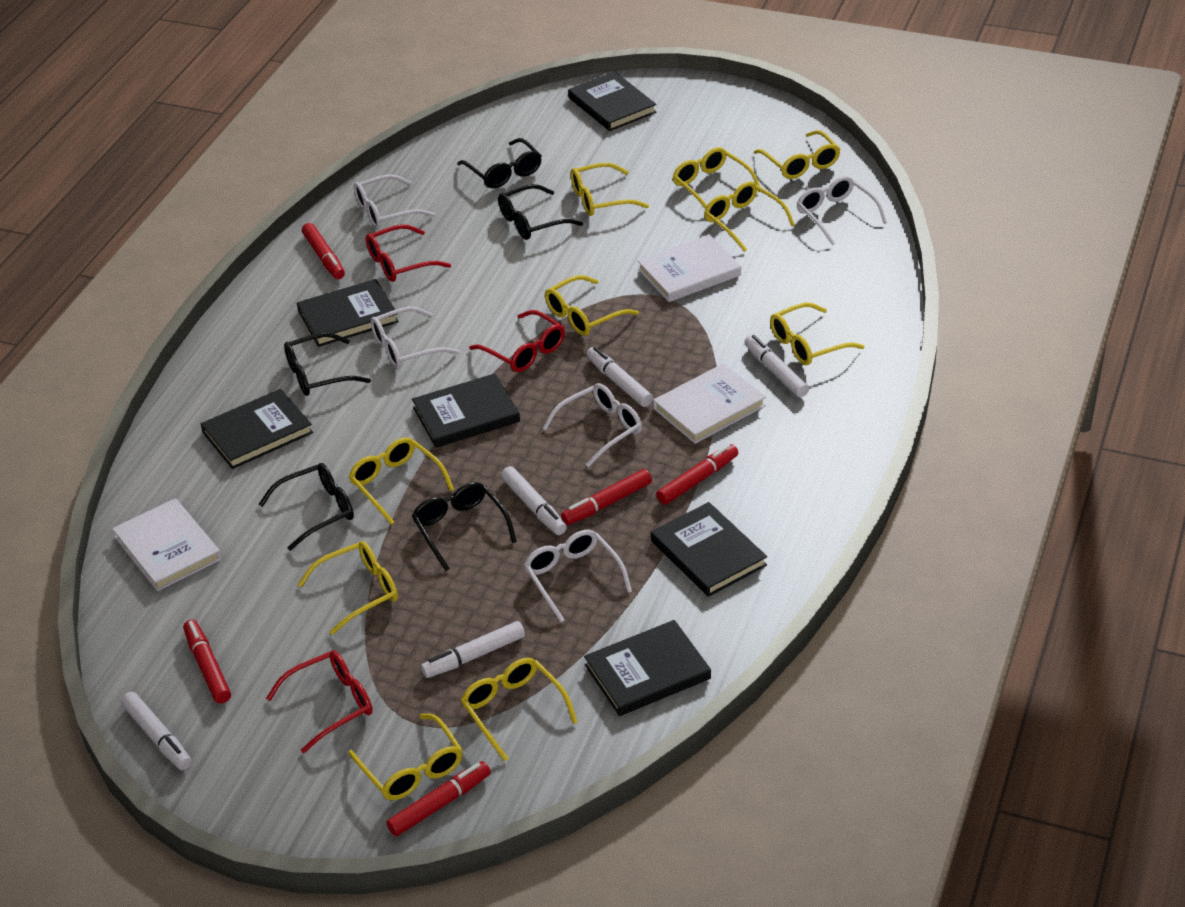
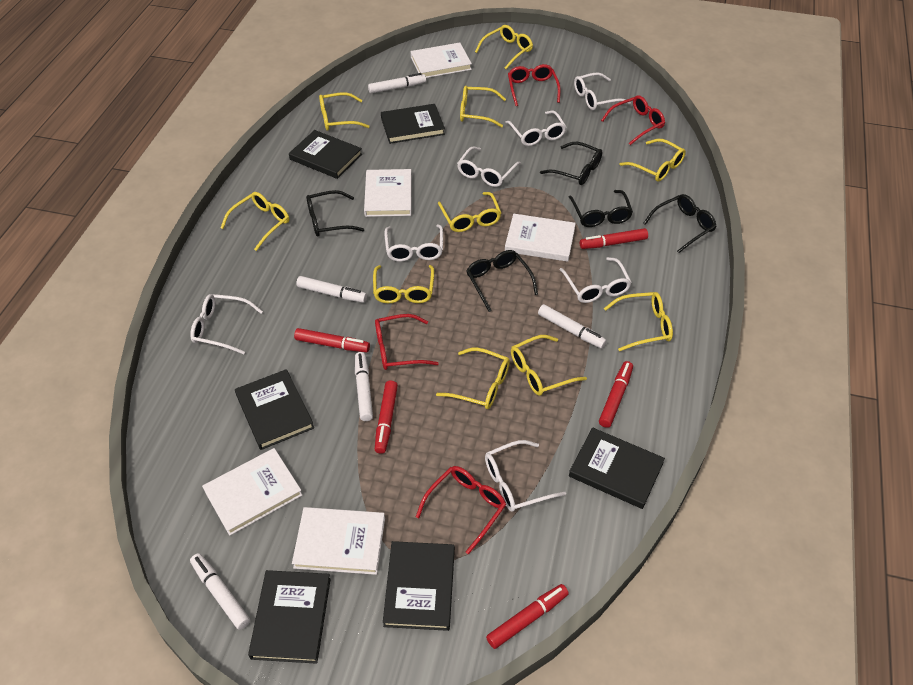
red glasses: 3 -> 4
white book: 3 -> 5
white glasses: 5 -> 7

